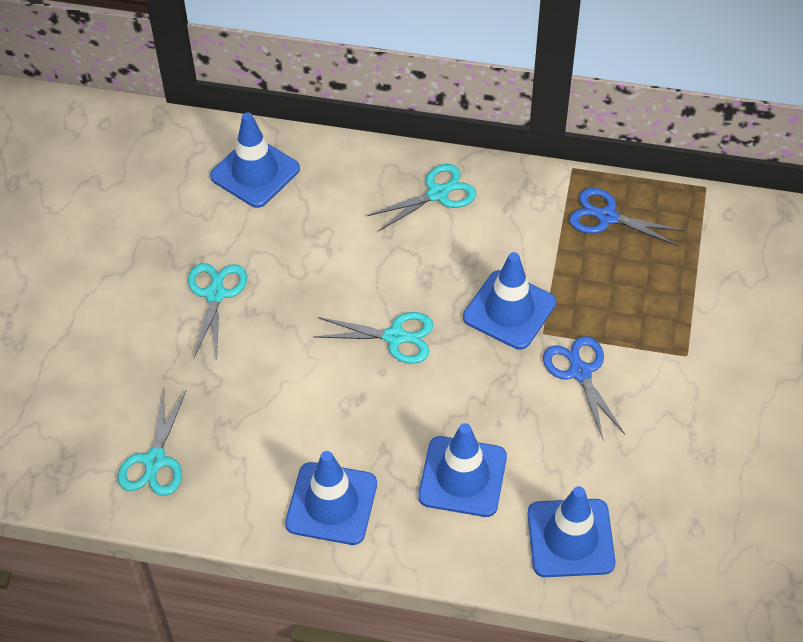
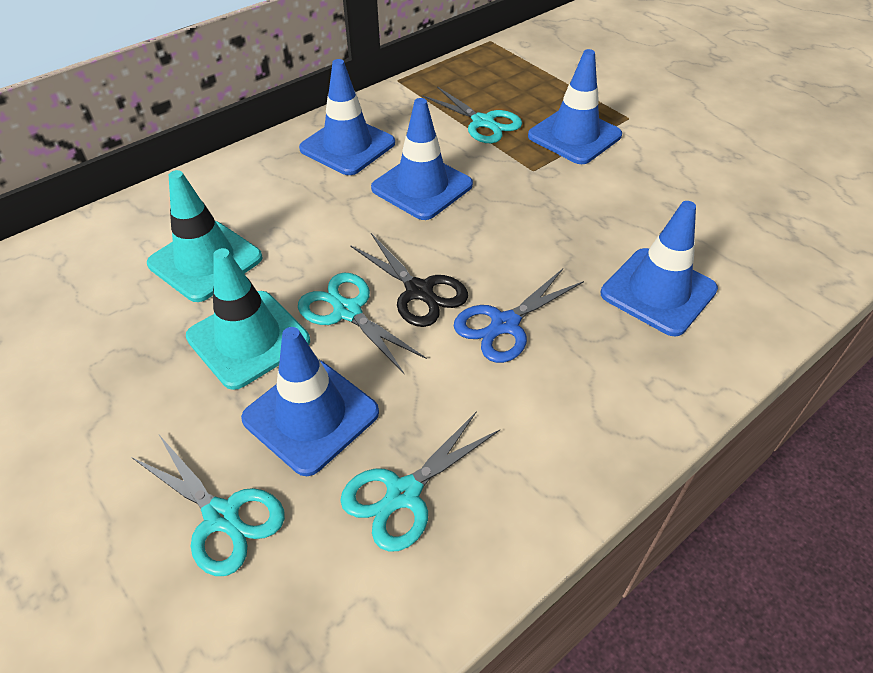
black scissors: 0 -> 1
blue scissors: 2 -> 1
turquoise traffic cone: 0 -> 2

